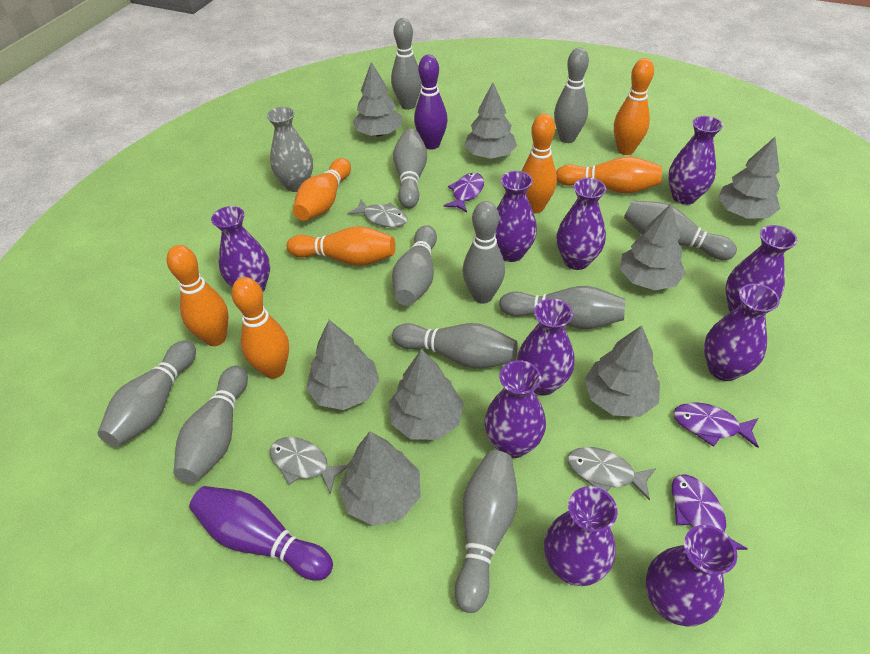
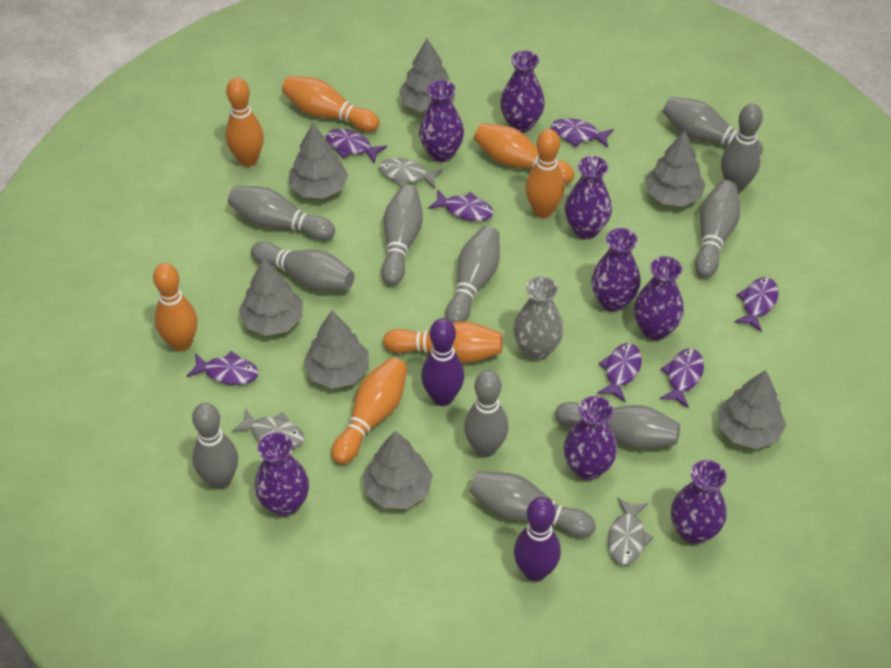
grey tree: 8 -> 7
purple fish: 3 -> 7
purple vase: 10 -> 8

